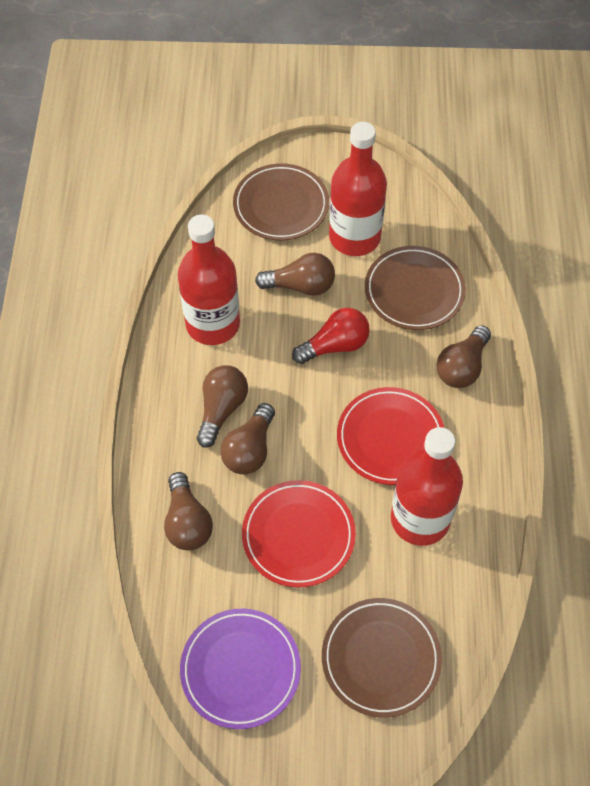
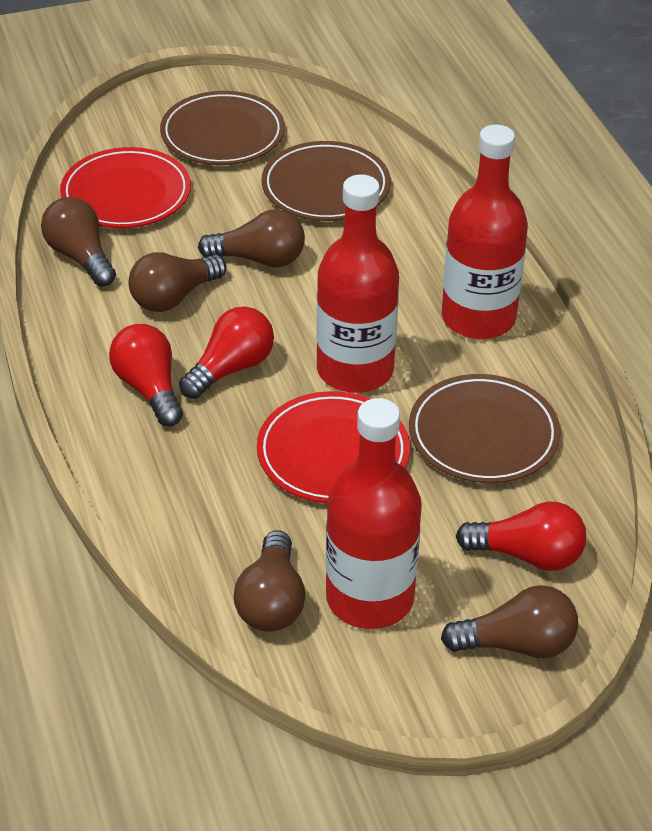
purple plate: 1 -> 0
red light bulb: 1 -> 3

